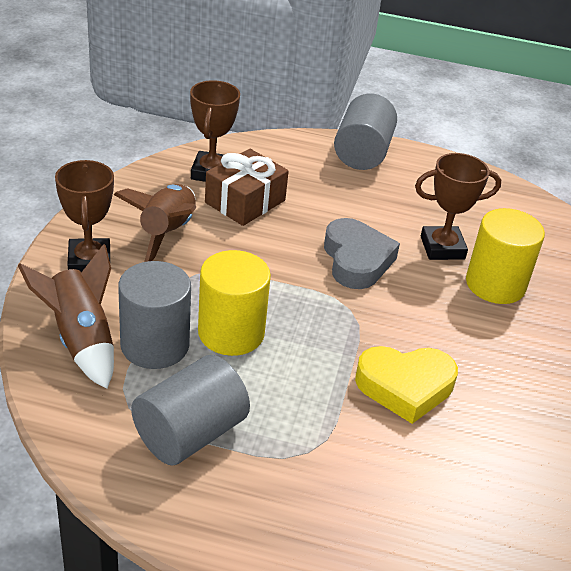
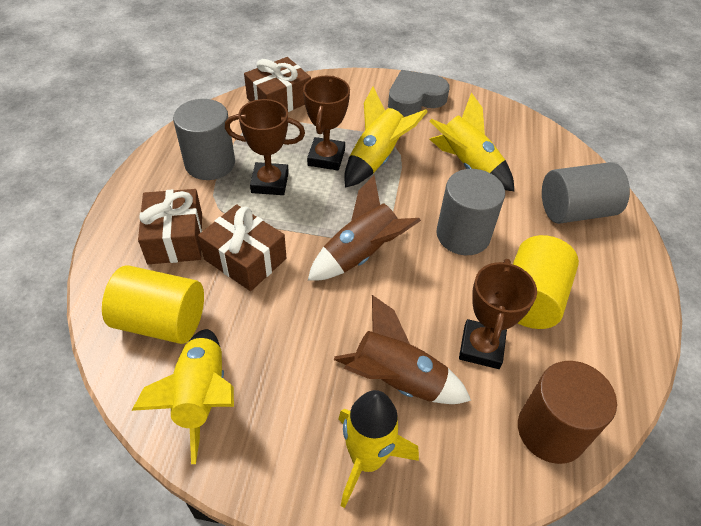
brown cylinder: 0 -> 1
brown gift: 1 -> 3
yellow heart: 1 -> 0
yellow rocket: 0 -> 4

